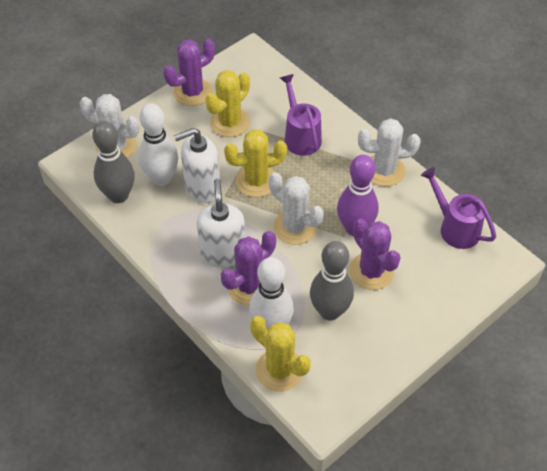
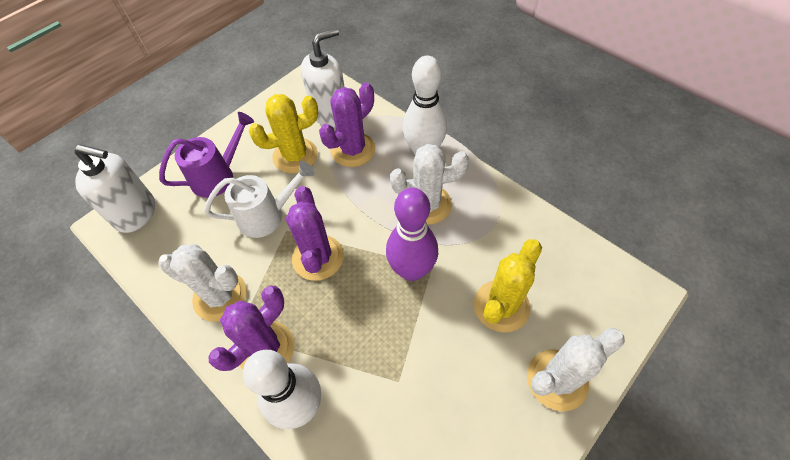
grey bowling pin: 2 -> 0
purple watering can: 2 -> 1
white watering can: 0 -> 1
yellow cactus: 3 -> 2

